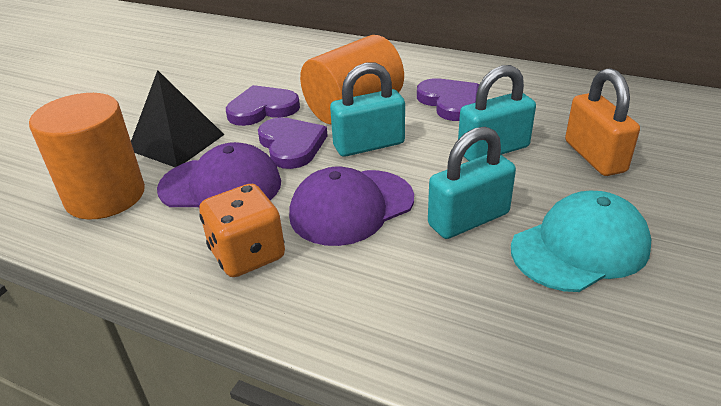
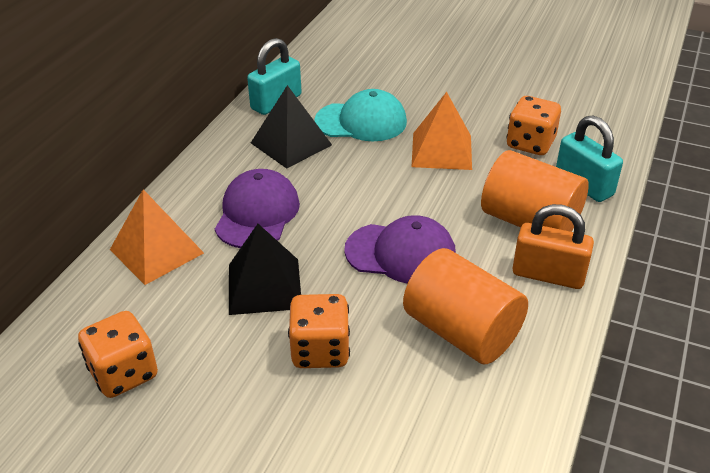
black pyramid: 1 -> 2
orange dice: 1 -> 3
orange pyramid: 0 -> 2
purple heart: 3 -> 0
turquoise padlock: 3 -> 2

